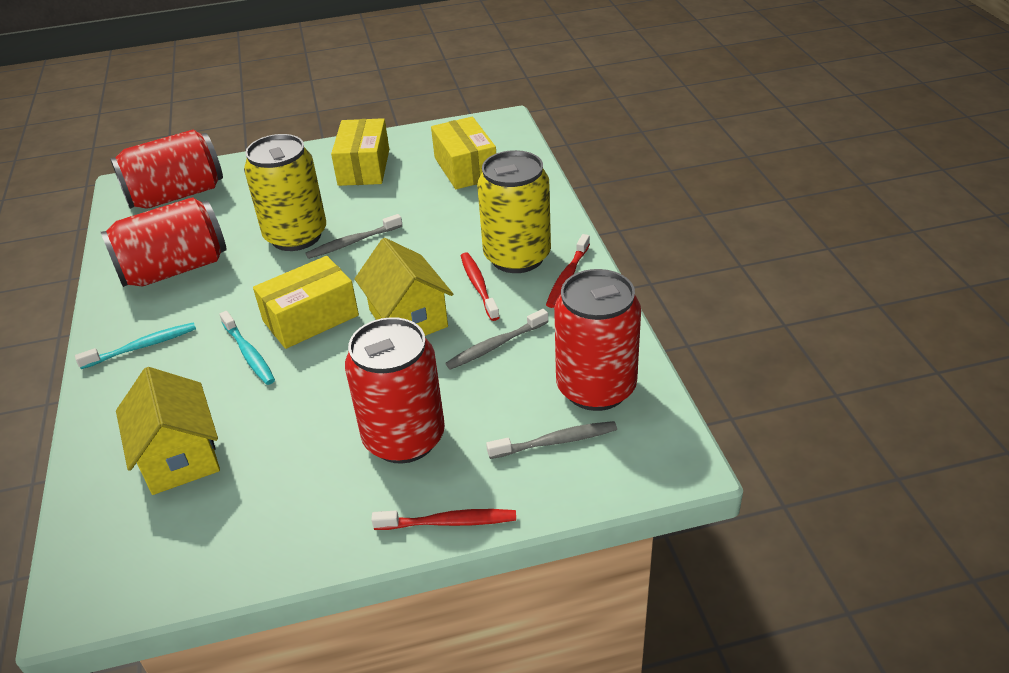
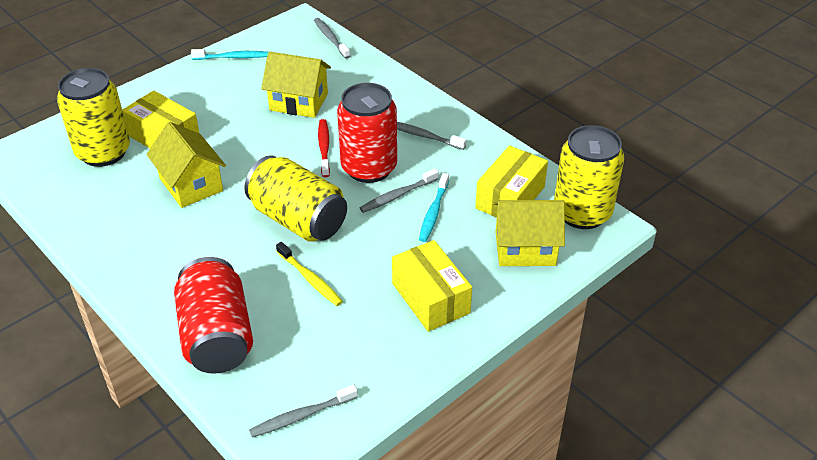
grey toothbrush: 3 -> 4
red can: 4 -> 2
red toothbrush: 3 -> 1
yellow can: 2 -> 3
yellow house: 2 -> 3
yellow toothbrush: 0 -> 1

